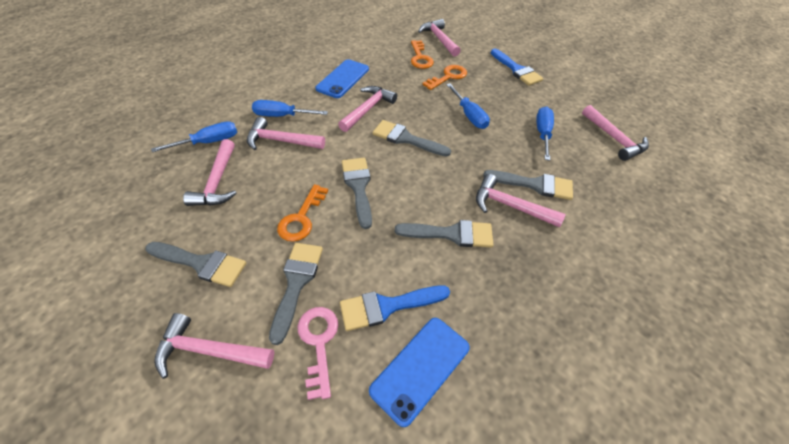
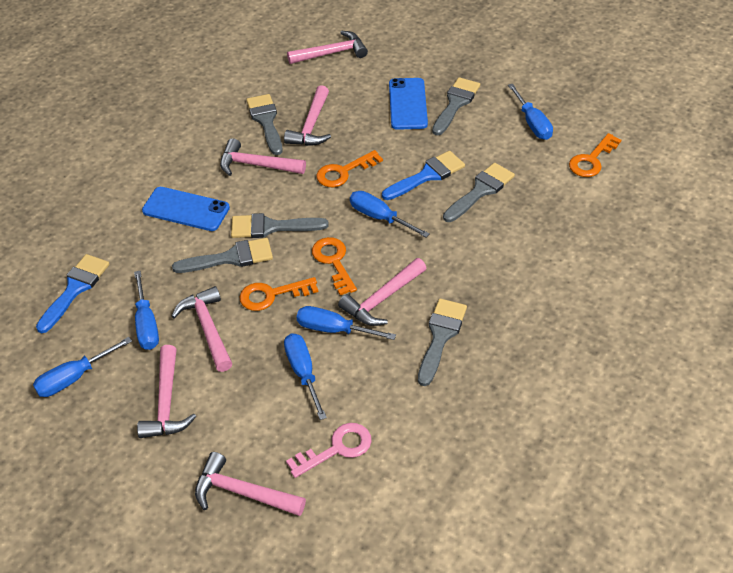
blue screwdriver: 4 -> 6
orange key: 3 -> 4

